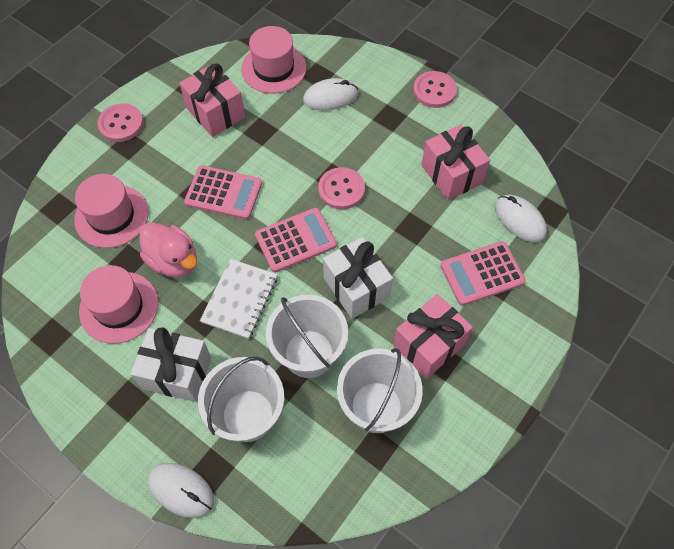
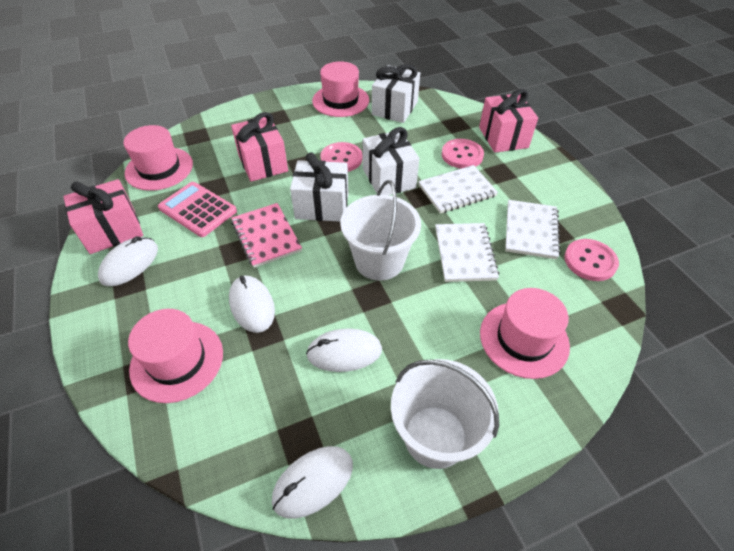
pink calculator: 3 -> 1
pink duck: 1 -> 0
pink hat: 3 -> 4
pink notebook: 0 -> 1
white bucket: 3 -> 2
white gift: 2 -> 3
white mouse: 3 -> 4
white notebook: 1 -> 3

